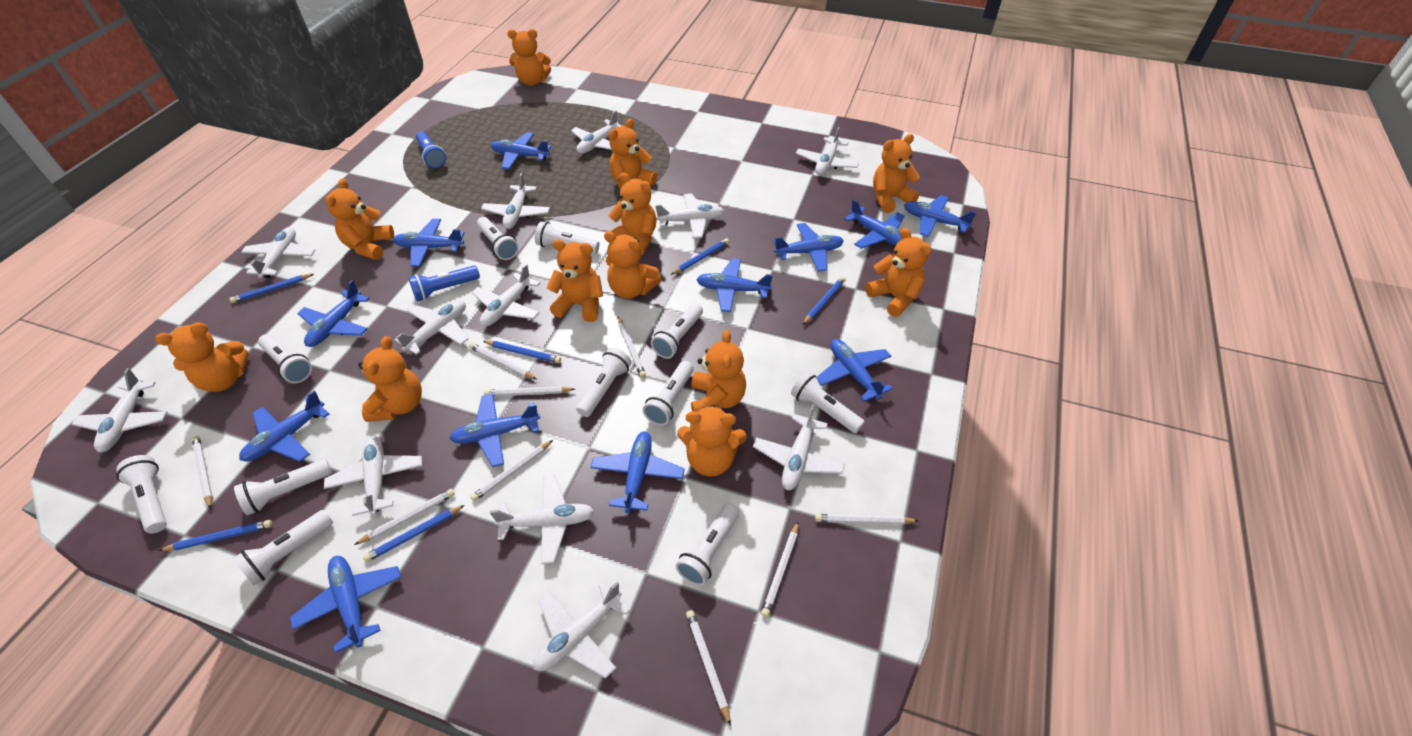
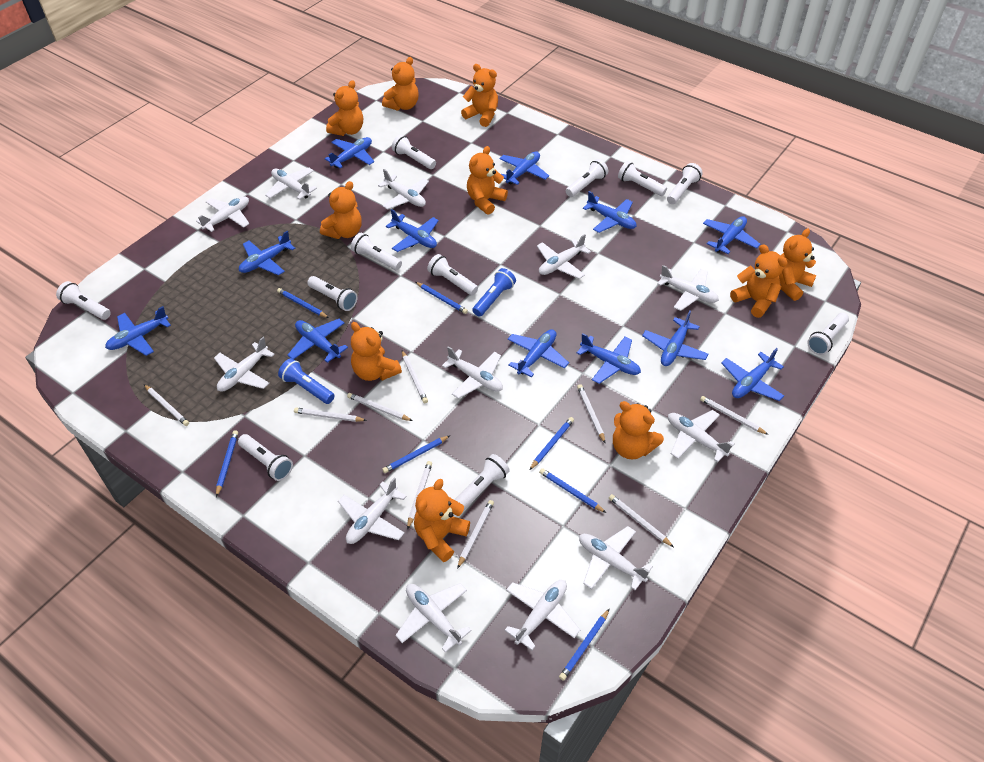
blue pencil: 6 -> 7
orange teddy bear: 12 -> 10

